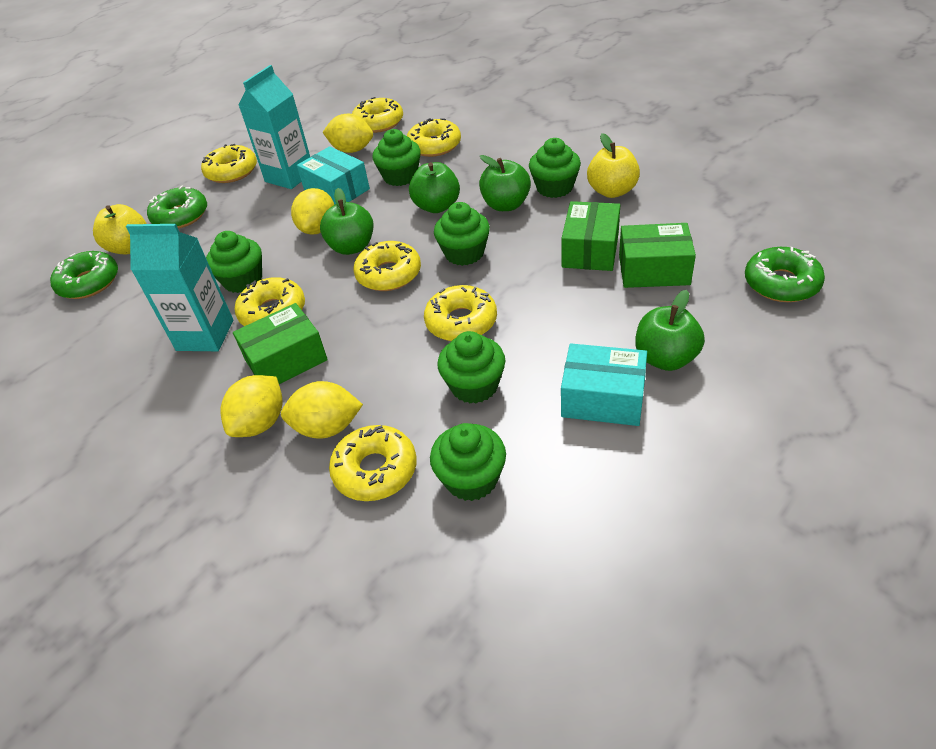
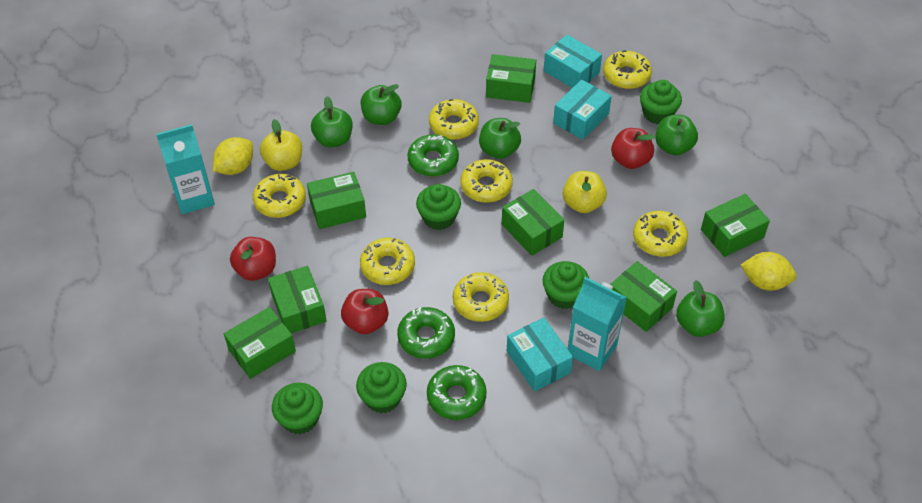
green apple: 4 -> 5
green box: 3 -> 7
green cupcake: 6 -> 5
red apple: 0 -> 3
turquoise box: 2 -> 3
yellow lemon: 4 -> 2

